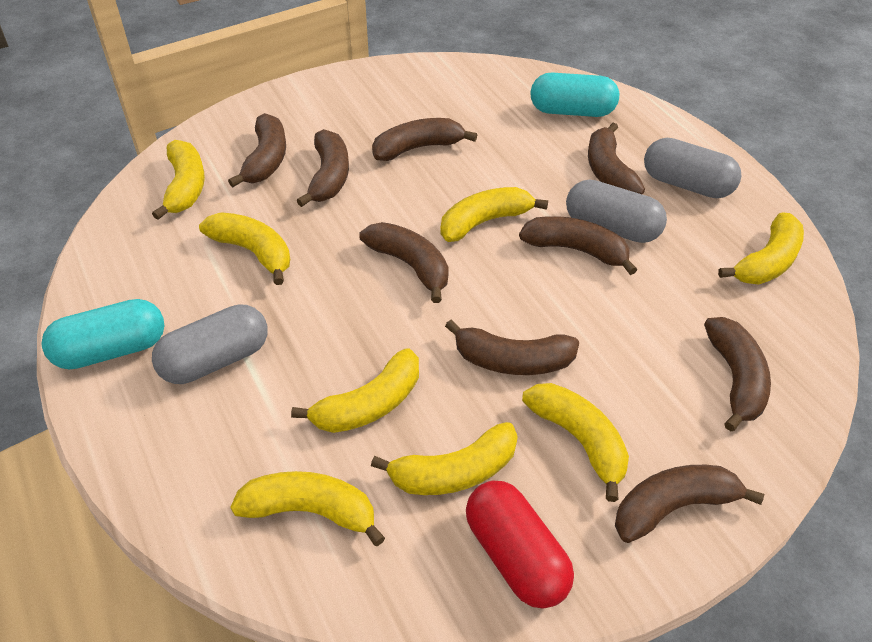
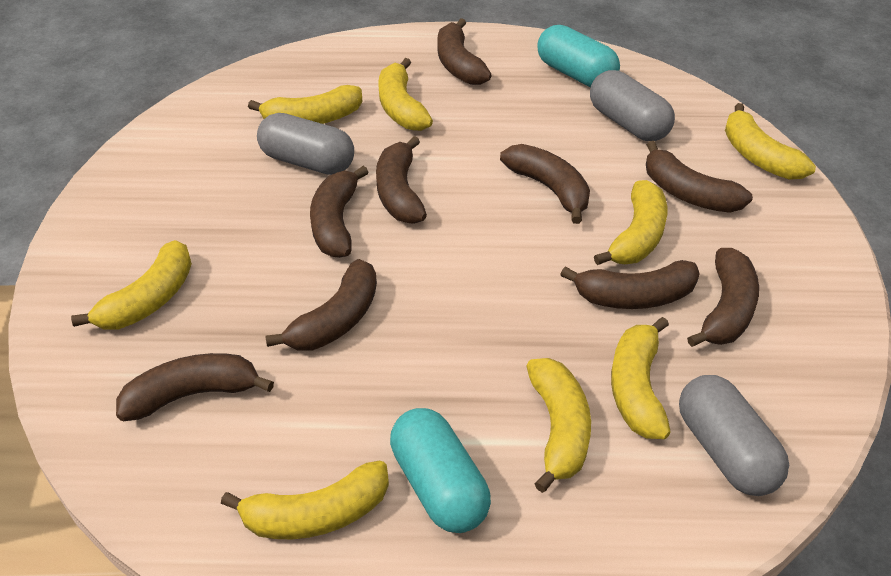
red capsule: 1 -> 0

